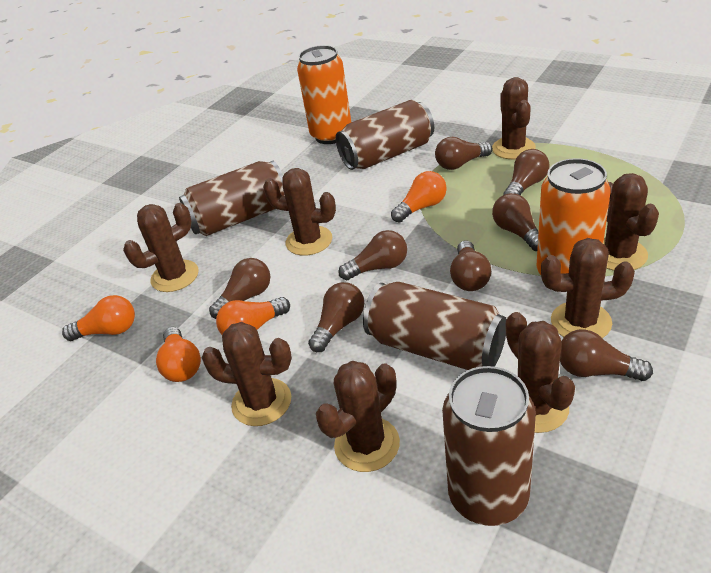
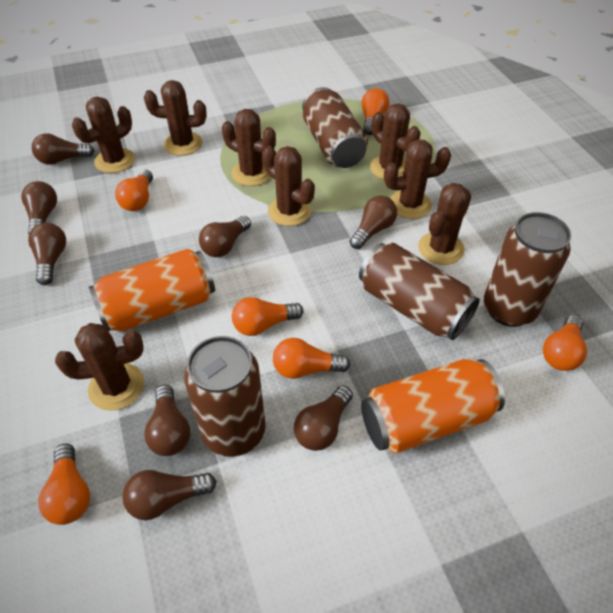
orange light bulb: 4 -> 6

